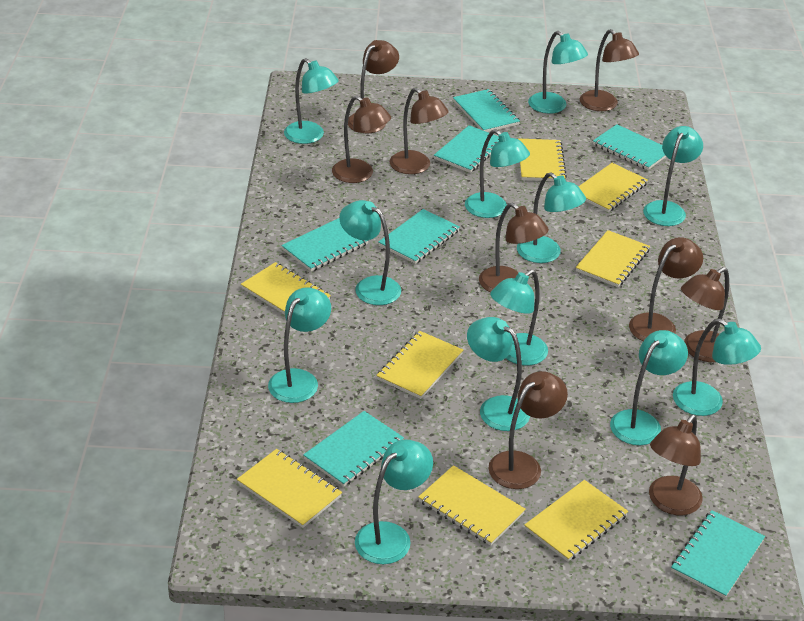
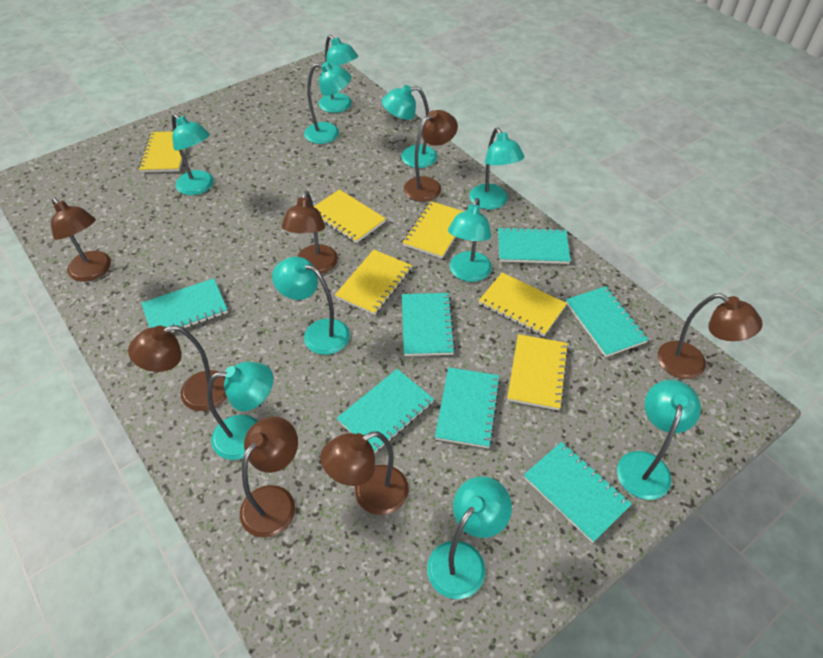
brown lamp: 9 -> 7
turquoise lamp: 12 -> 10
yellow notebook: 8 -> 6

